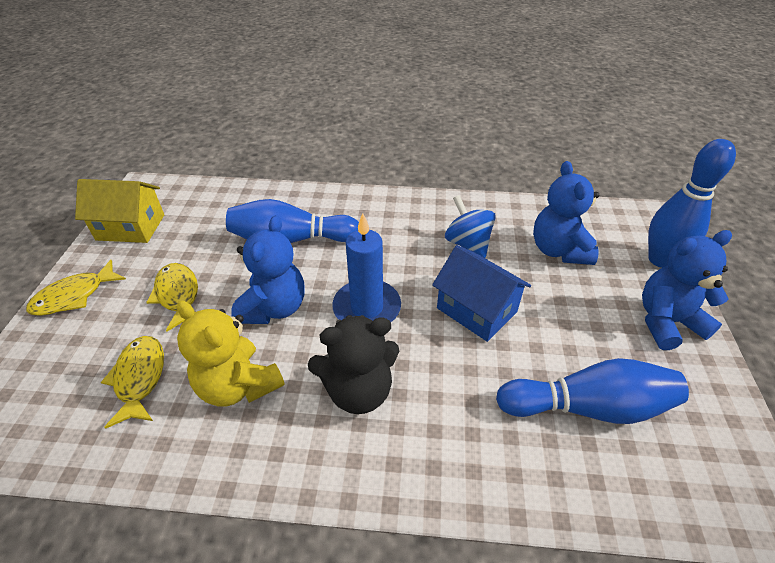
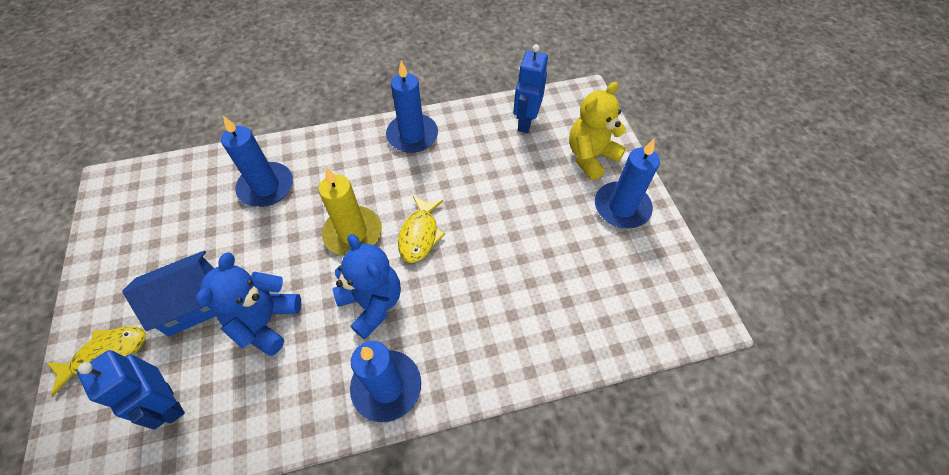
black teddy bear: 1 -> 0
blue bowling pin: 3 -> 0
blue candle: 1 -> 4
blue robot: 0 -> 2
blue spinning top: 1 -> 0
blue teddy bear: 3 -> 2
yellow candle: 0 -> 1
yellow fish: 3 -> 2
yellow house: 1 -> 0

